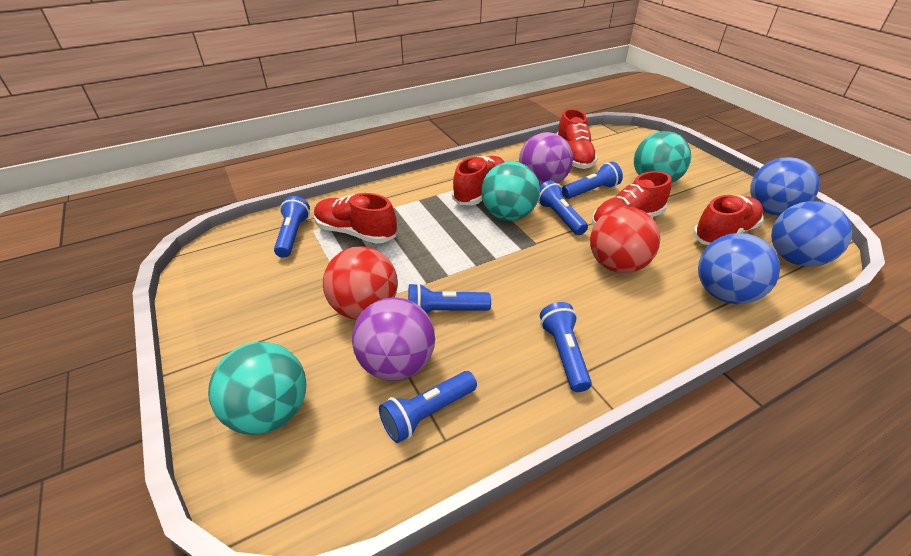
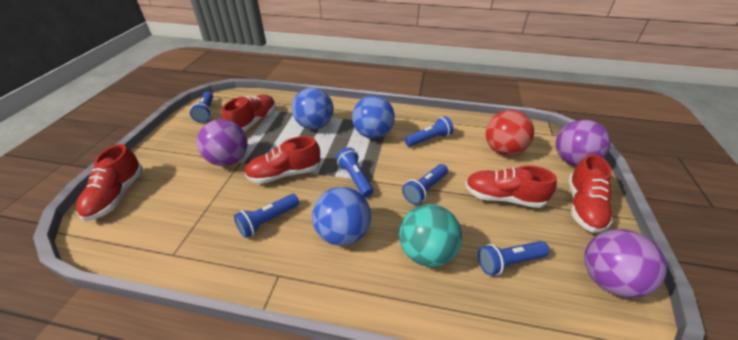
purple ball: 2 -> 3
red ball: 2 -> 1
turquoise ball: 3 -> 1

